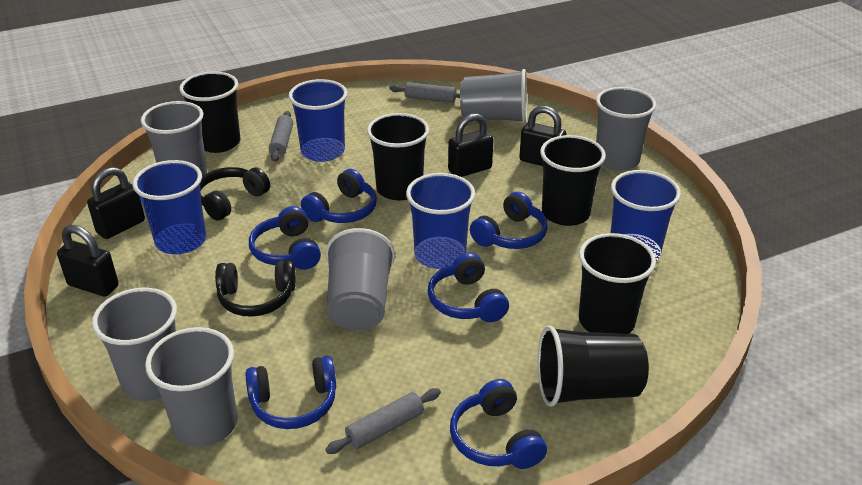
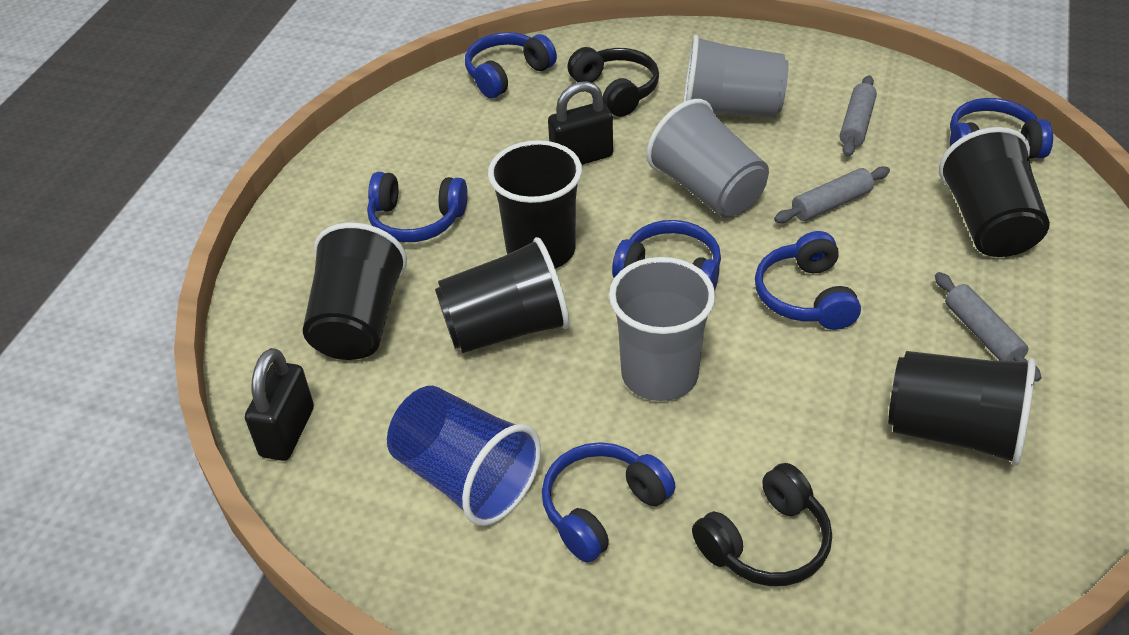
black padlock: 4 -> 2
blue cup: 4 -> 1
grey cup: 6 -> 3

